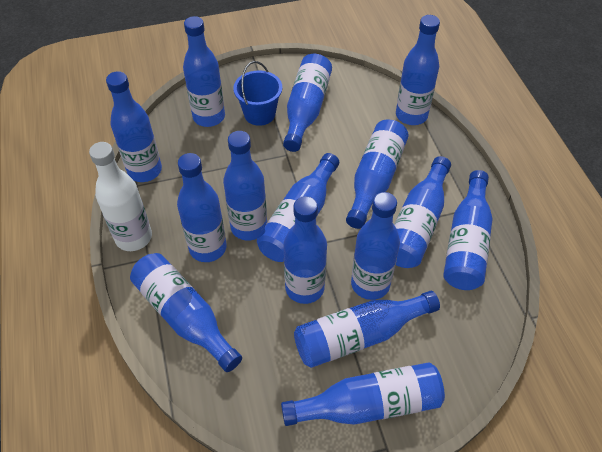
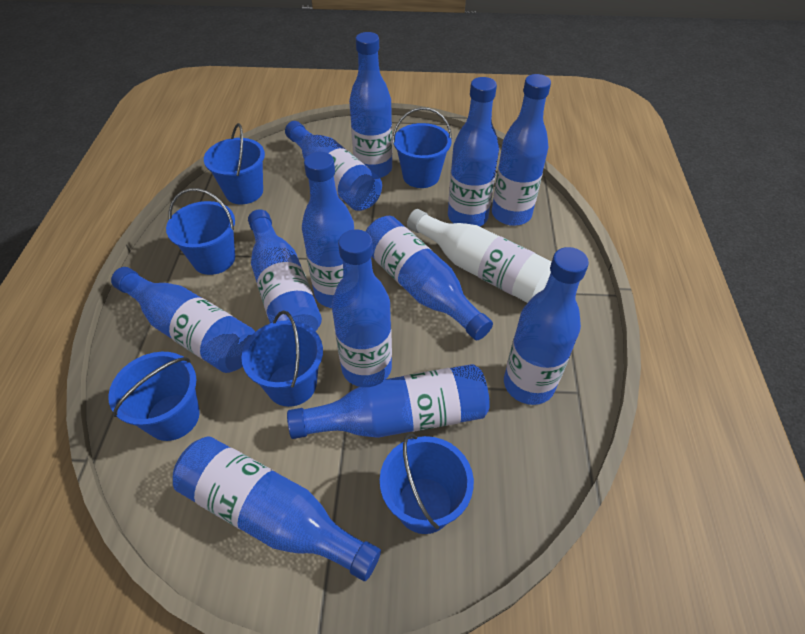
blue bottle: 15 -> 12
blue bucket: 1 -> 6

